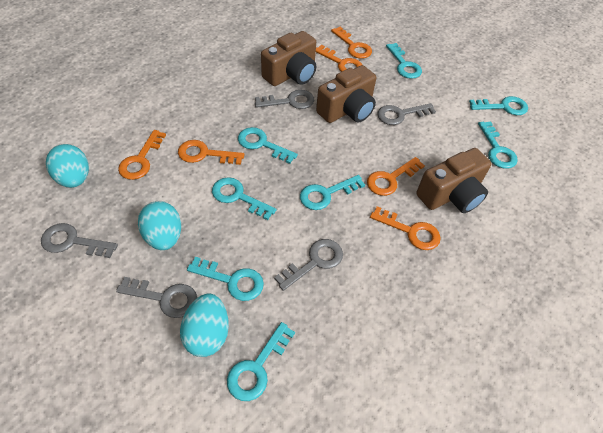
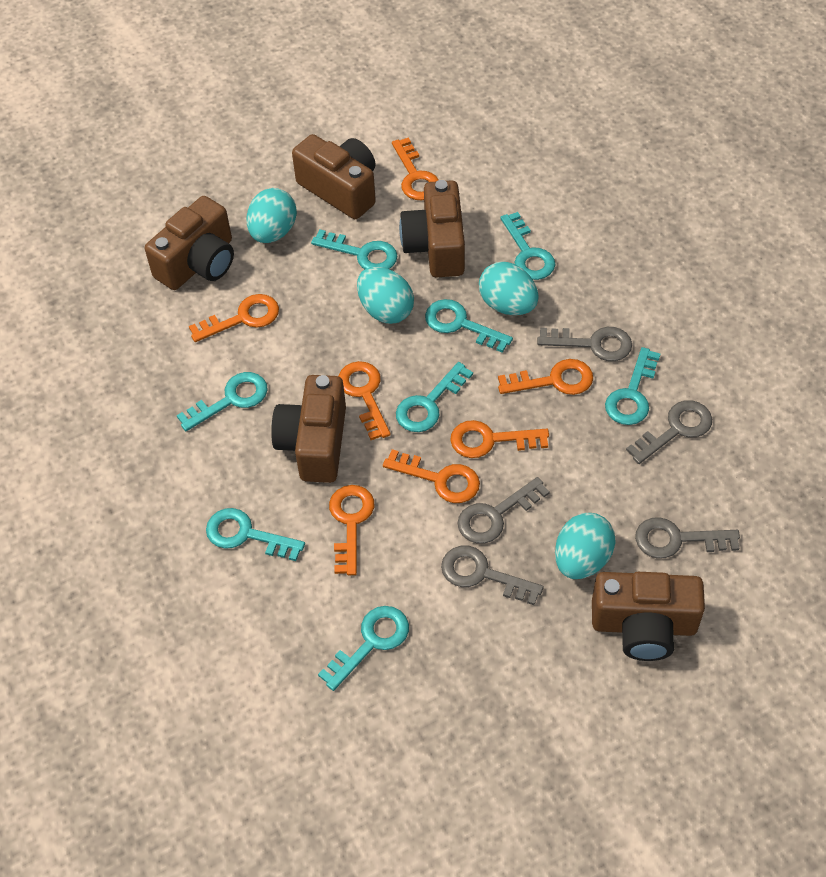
brown camera: 3 -> 5
orange key: 6 -> 7
turquoise egg: 3 -> 4

